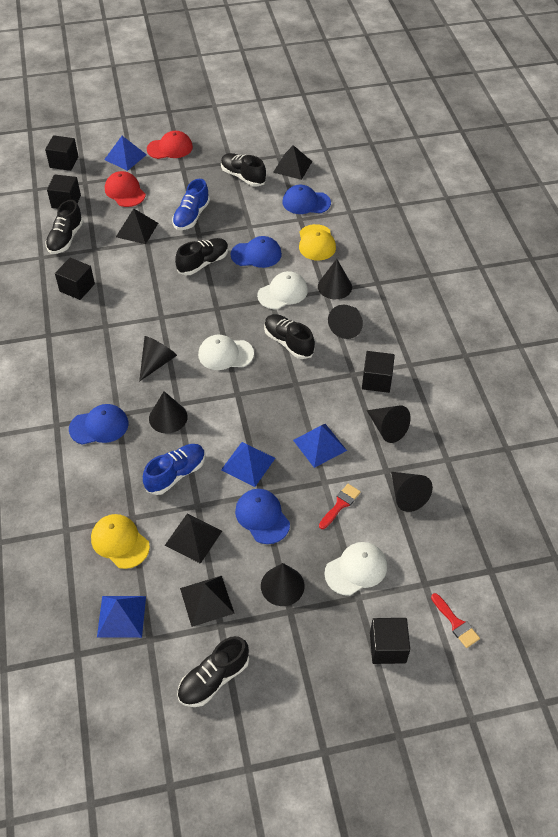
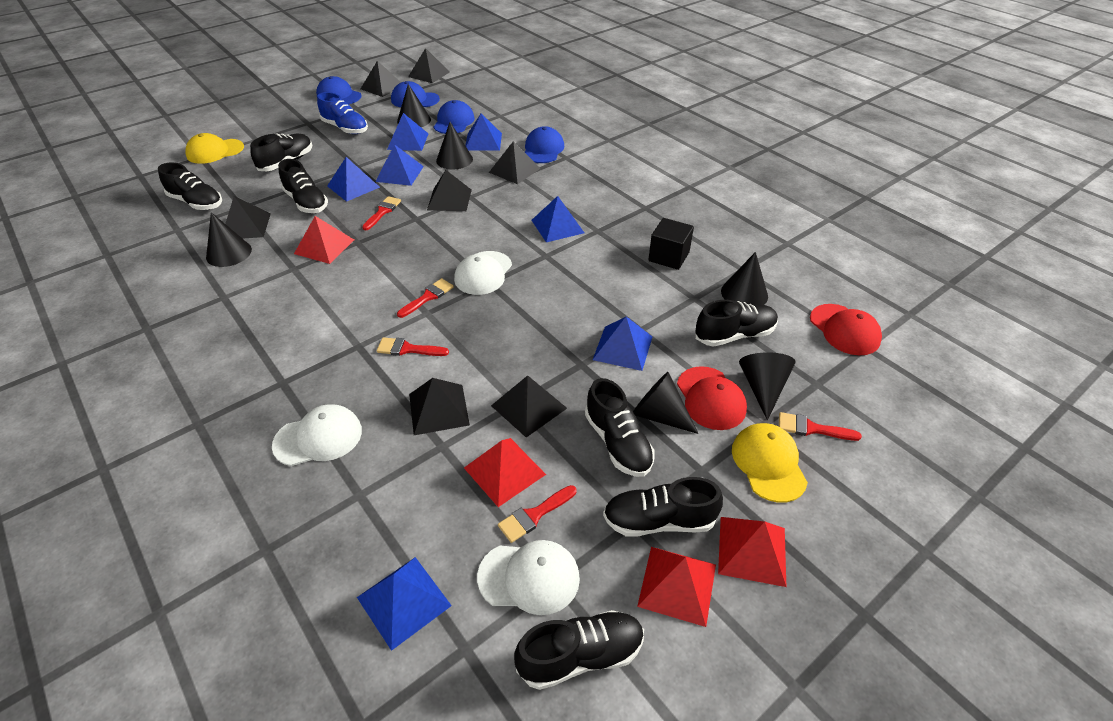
black cone: 7 -> 6
black cube: 5 -> 1
black pyramid: 4 -> 7
black shoe: 5 -> 7
blue pyramid: 4 -> 7
blue shoe: 2 -> 1
red brush: 2 -> 5
red pyramid: 0 -> 4

